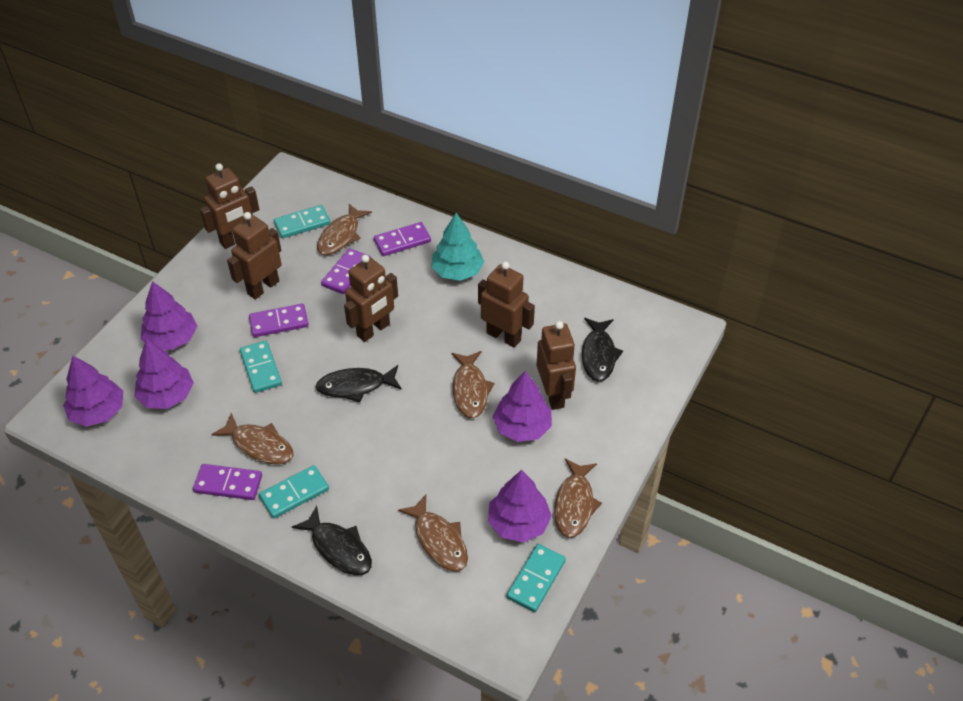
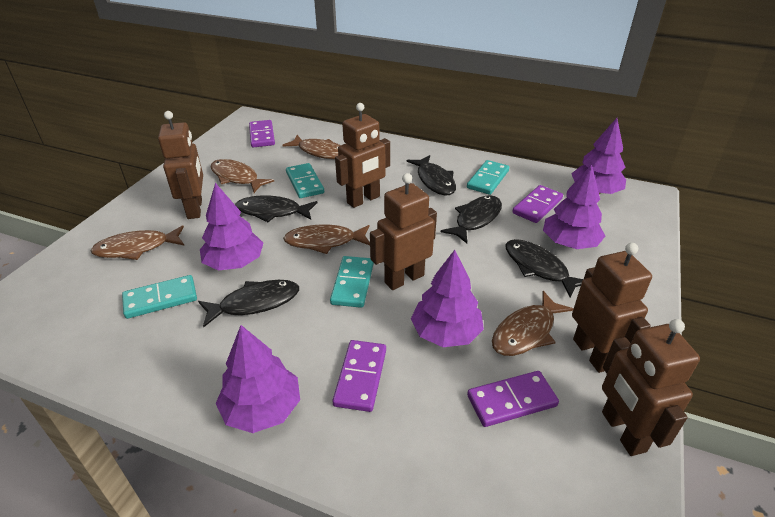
black fish: 3 -> 5
turquoise tree: 1 -> 0

